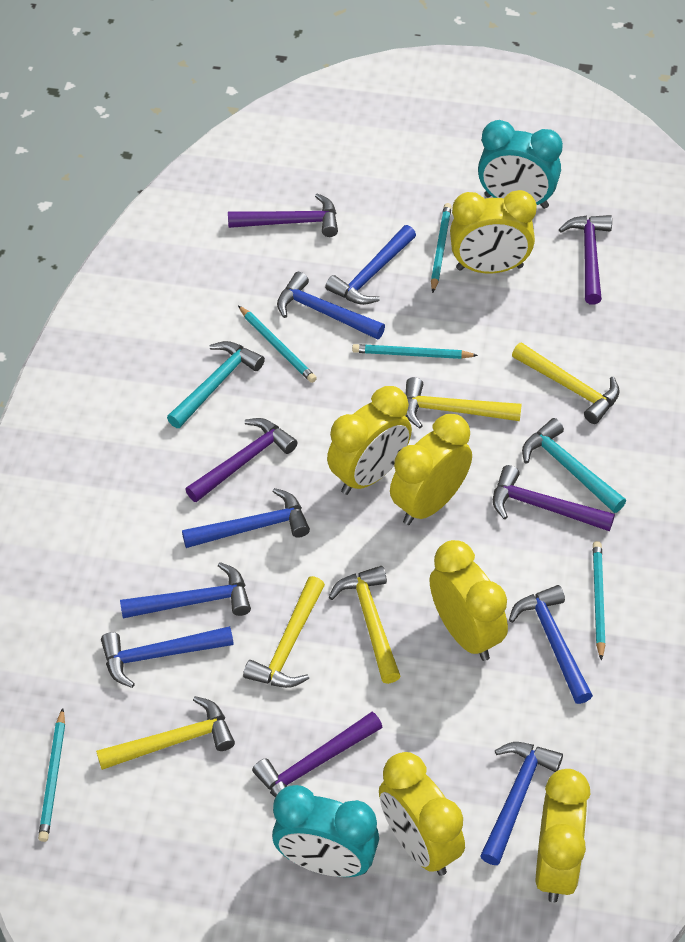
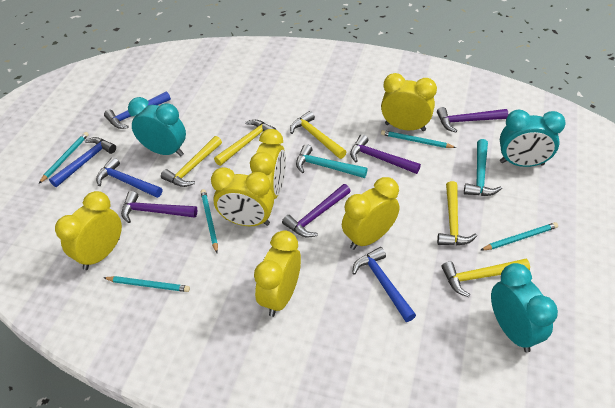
blue hammer: 7 -> 4
purple hammer: 5 -> 4
turquoise clock: 2 -> 3

